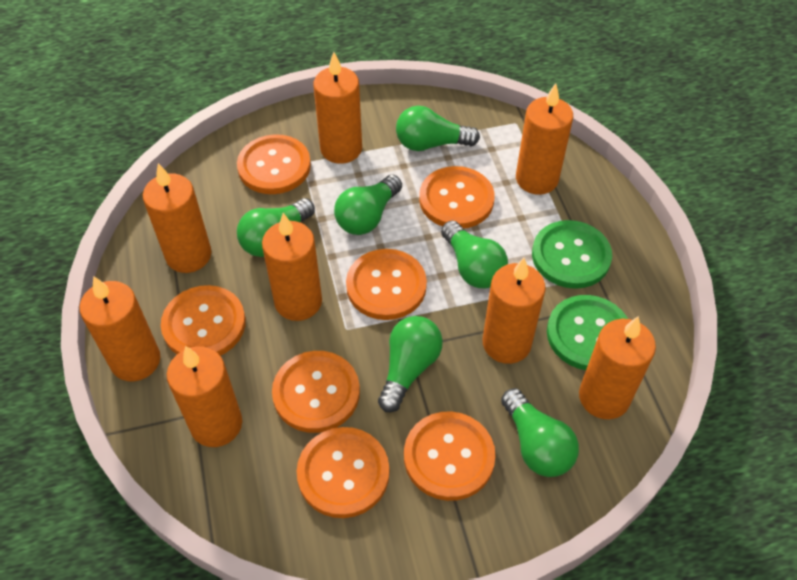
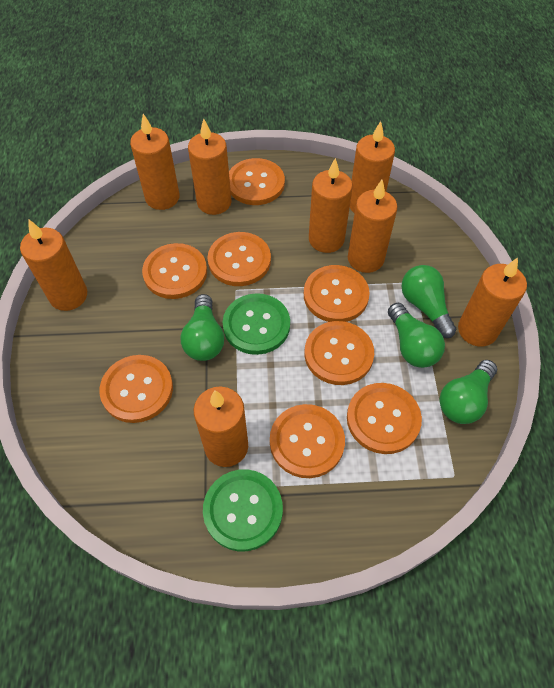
green light bulb: 6 -> 4
orange button: 7 -> 8

